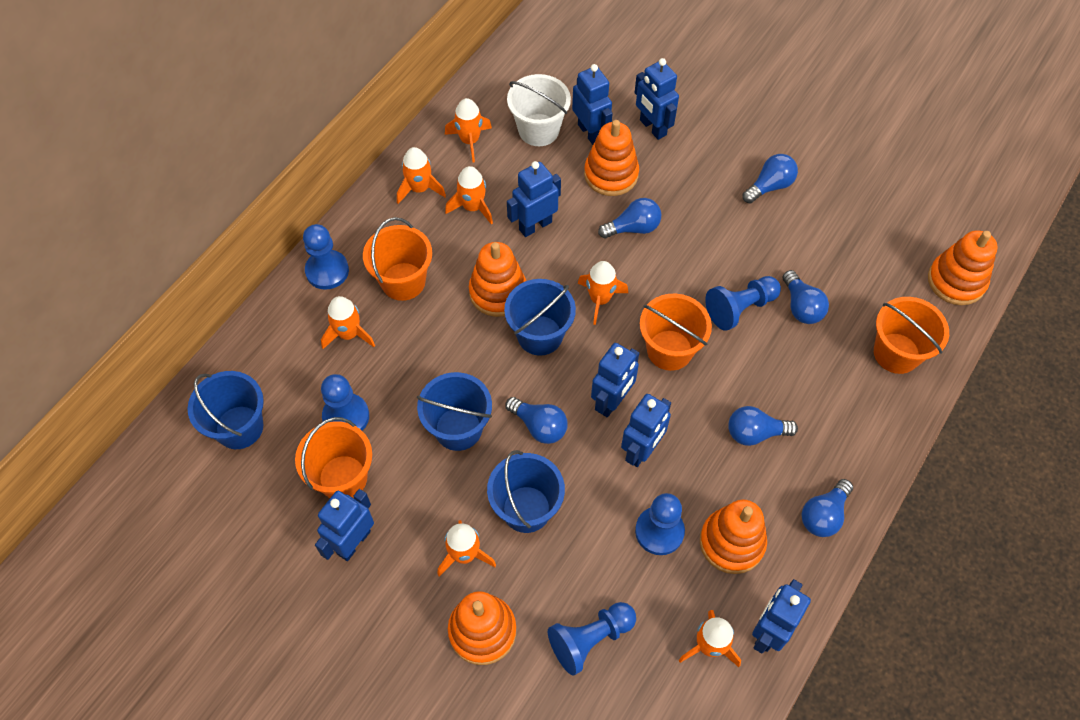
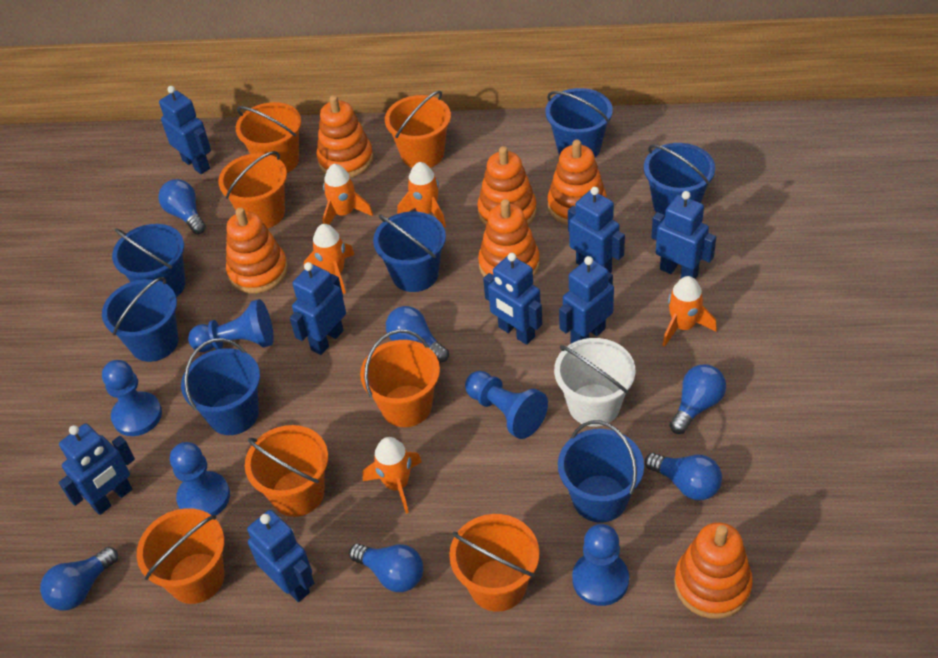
blue bucket: 4 -> 7
blue robot: 7 -> 8
orange bucket: 4 -> 7
orange rocket: 7 -> 5
orange stacking toy: 5 -> 6

